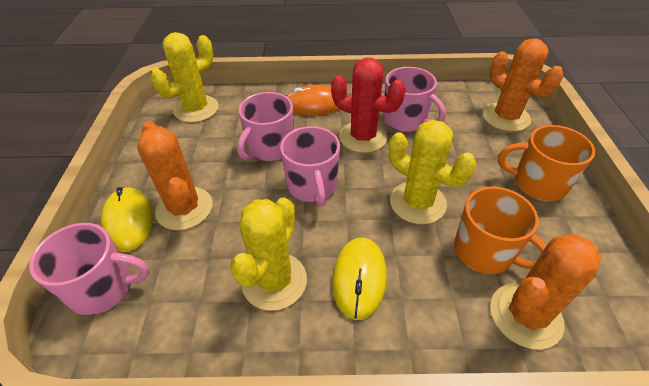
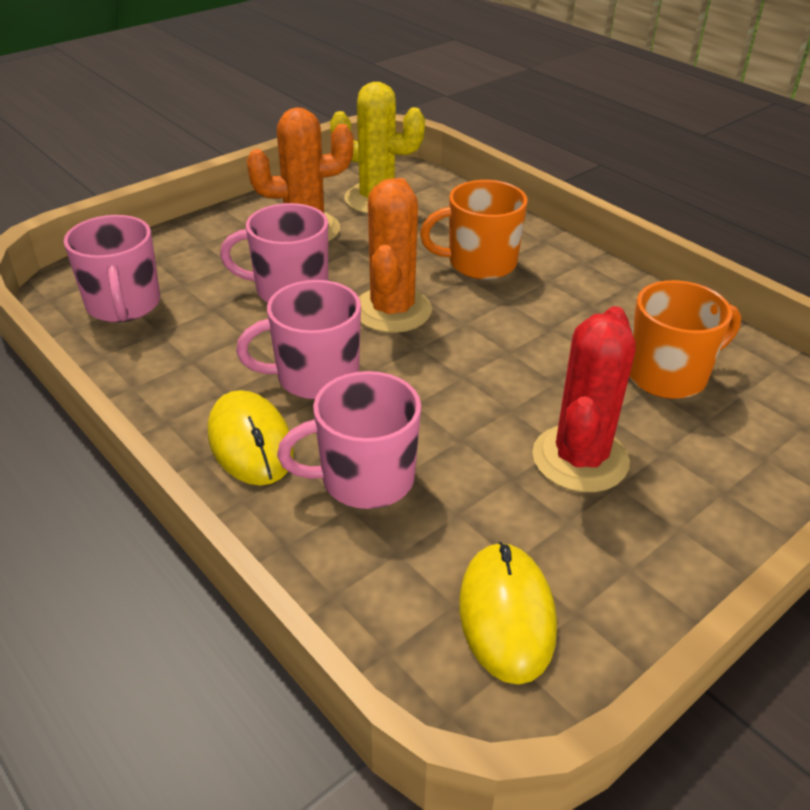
orange cactus: 3 -> 2
orange mouse: 1 -> 0
yellow cactus: 3 -> 1

